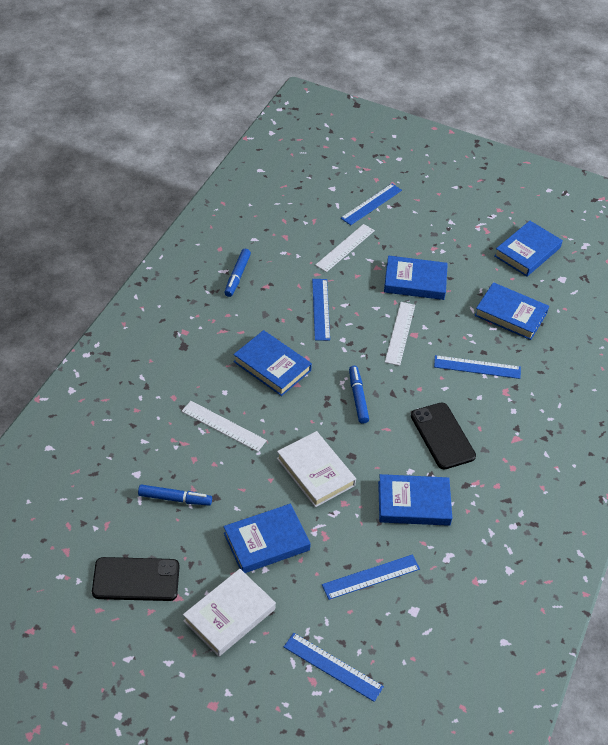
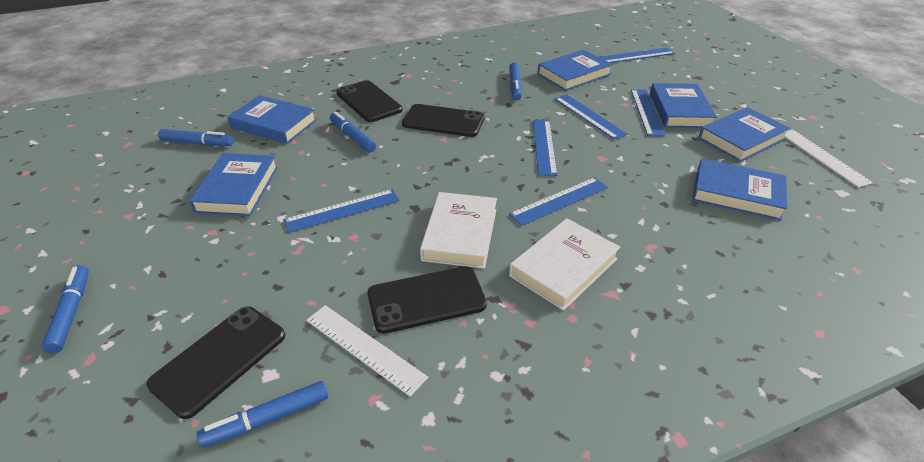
black phone: 2 -> 4
blue marker: 3 -> 5
blue ruler: 5 -> 6
white ruler: 3 -> 2

